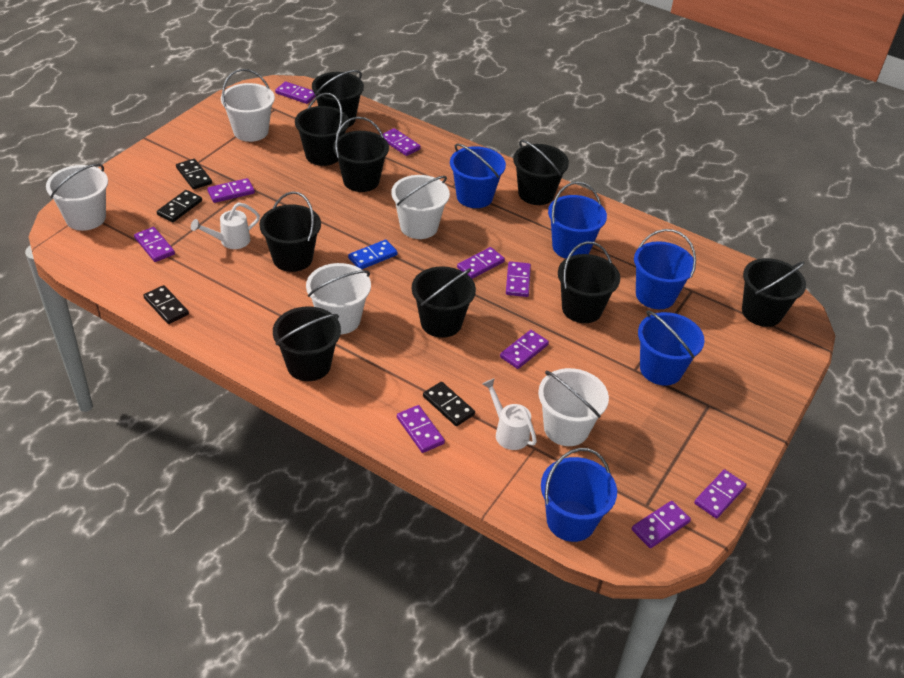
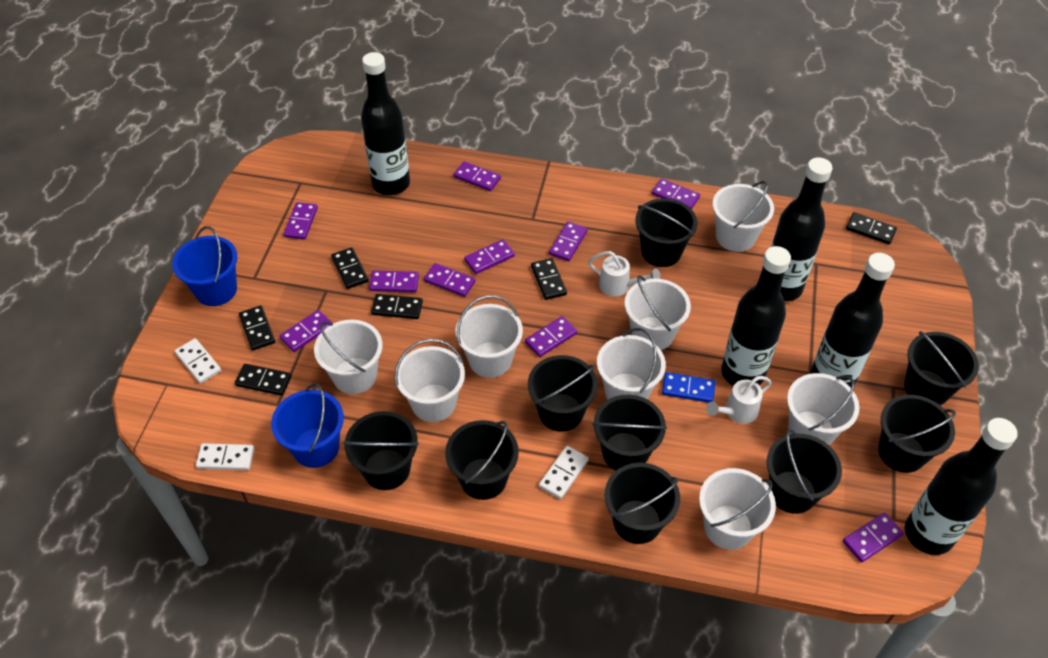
black bottle: 0 -> 5
black domino: 4 -> 6
blue bucket: 5 -> 2
white bucket: 5 -> 8
white domino: 0 -> 3

